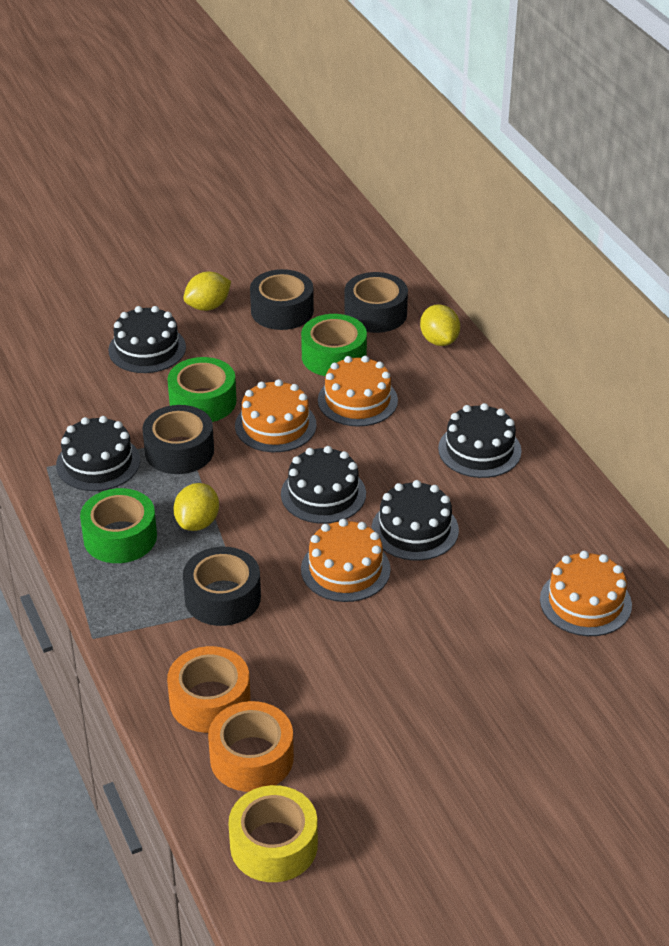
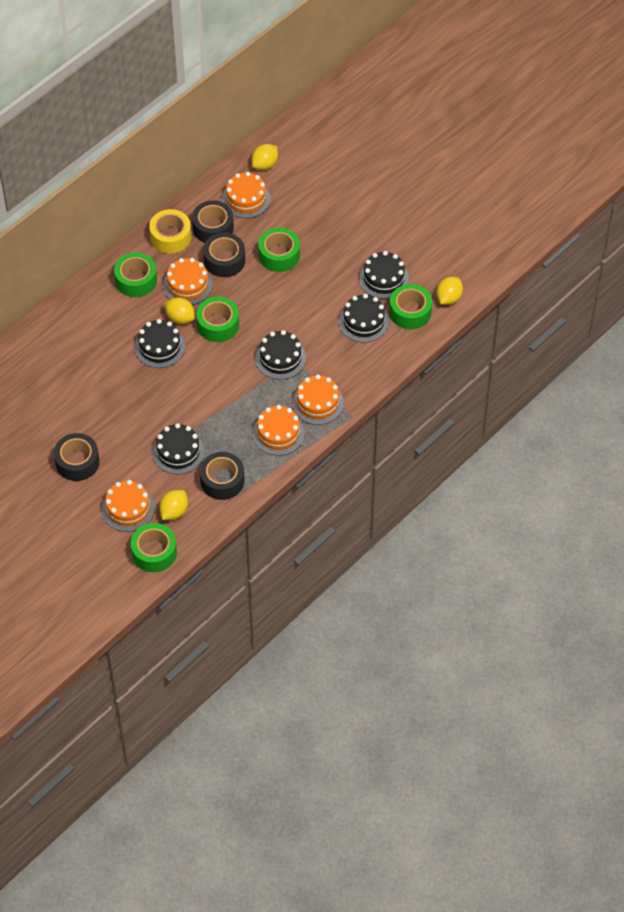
green tape: 3 -> 5
orange cake: 4 -> 5
orange tape: 2 -> 0
yellow lemon: 3 -> 4

